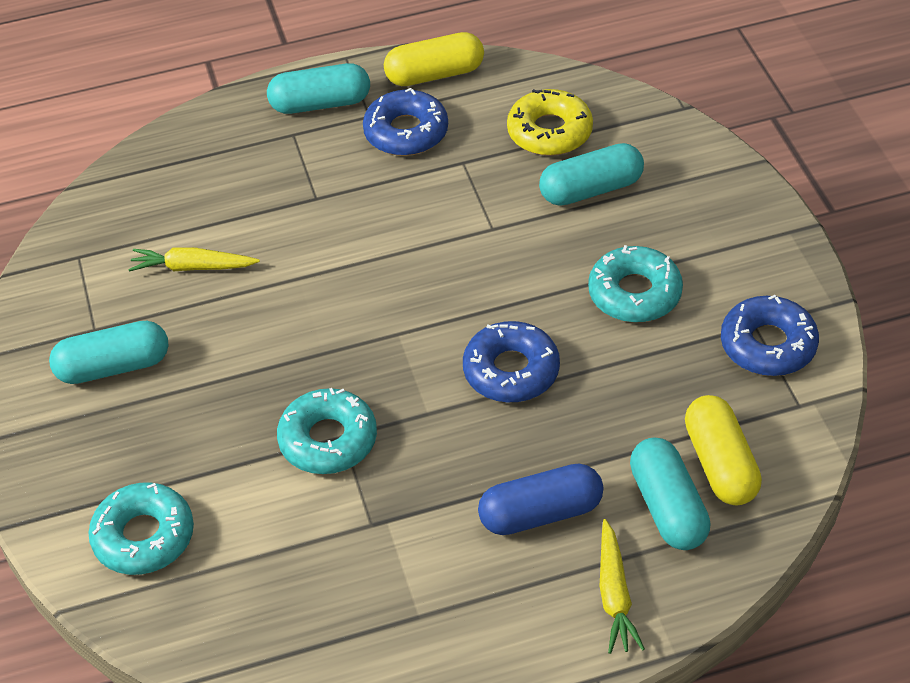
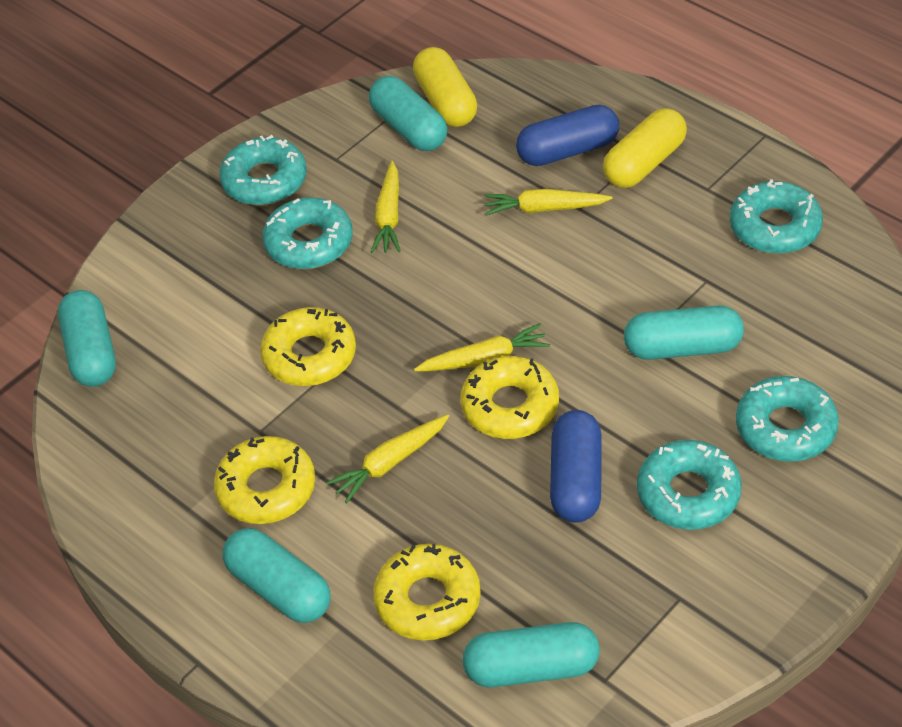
blue capsule: 1 -> 2
blue donut: 3 -> 0
turquoise capsule: 4 -> 5
turquoise donut: 3 -> 5
yellow carrot: 2 -> 4
yellow donut: 1 -> 4

